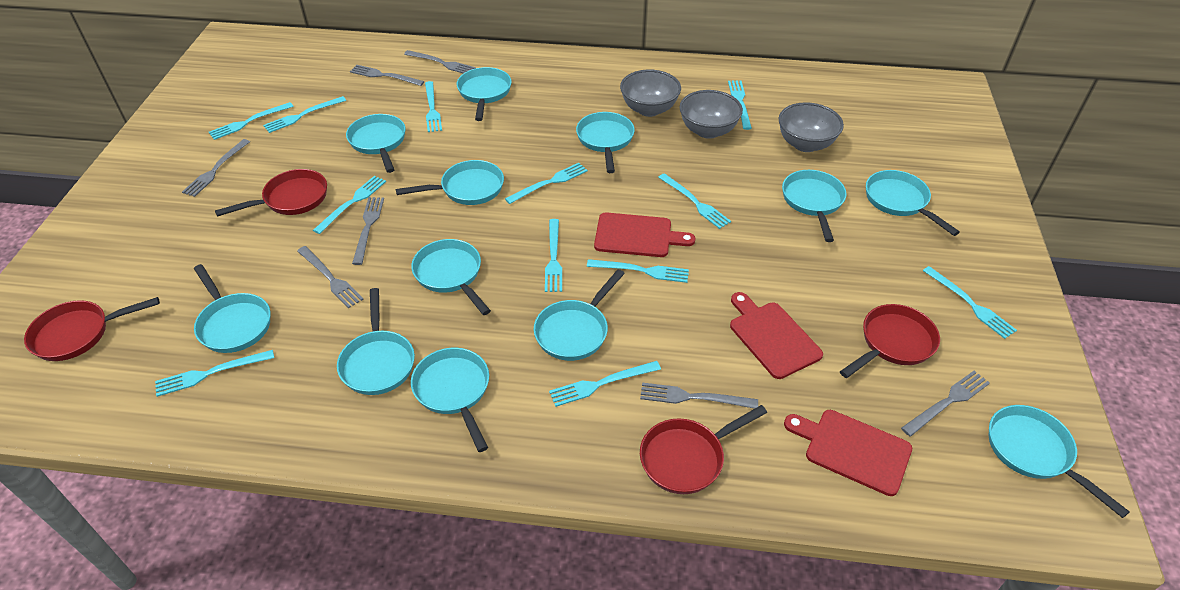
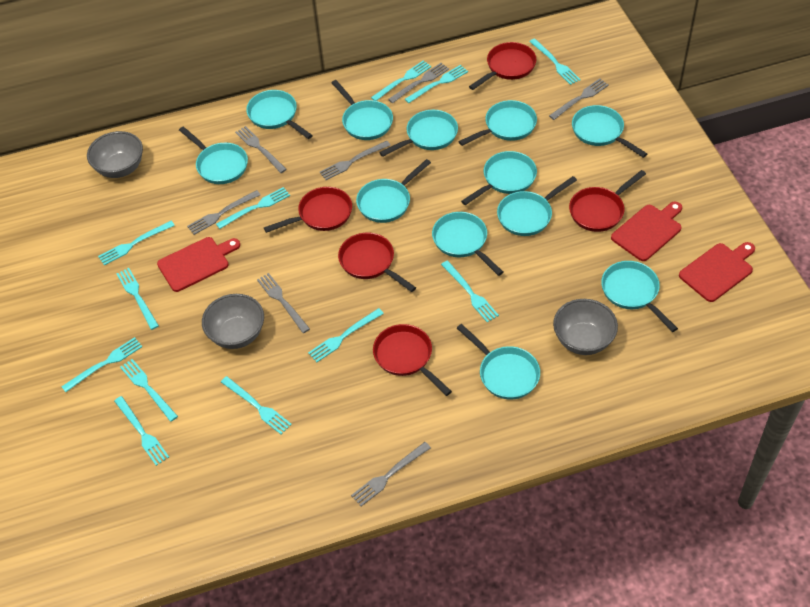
red pan: 4 -> 5

